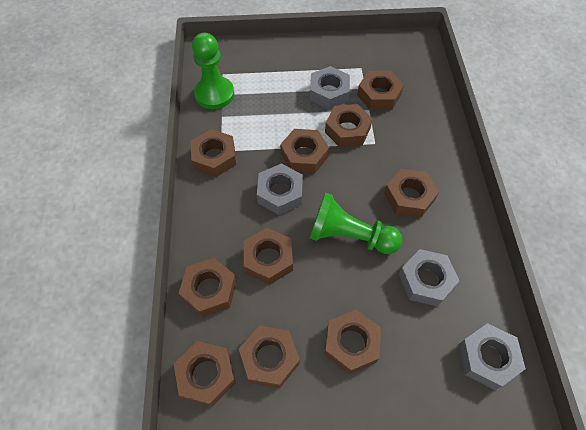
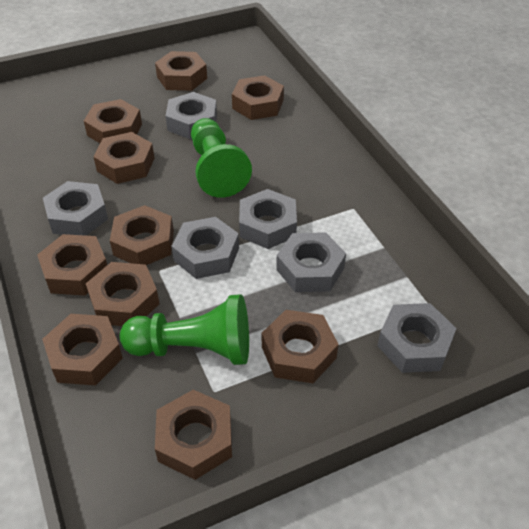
grey nut: 4 -> 6

